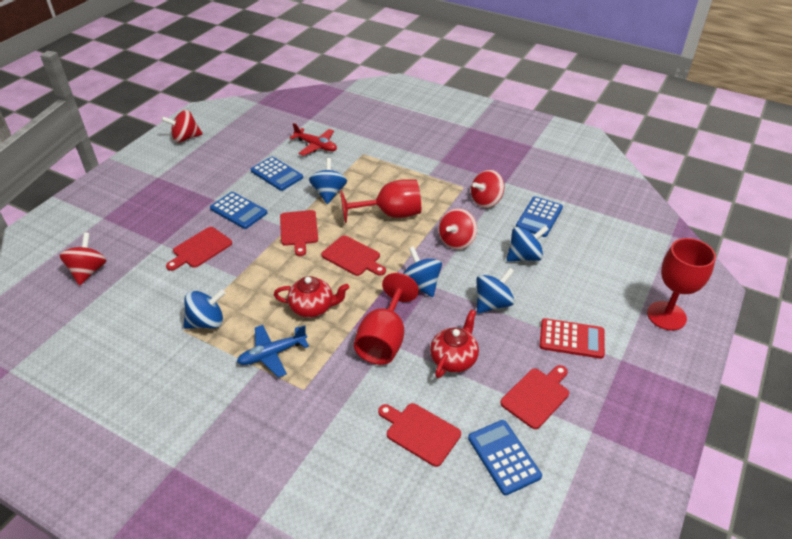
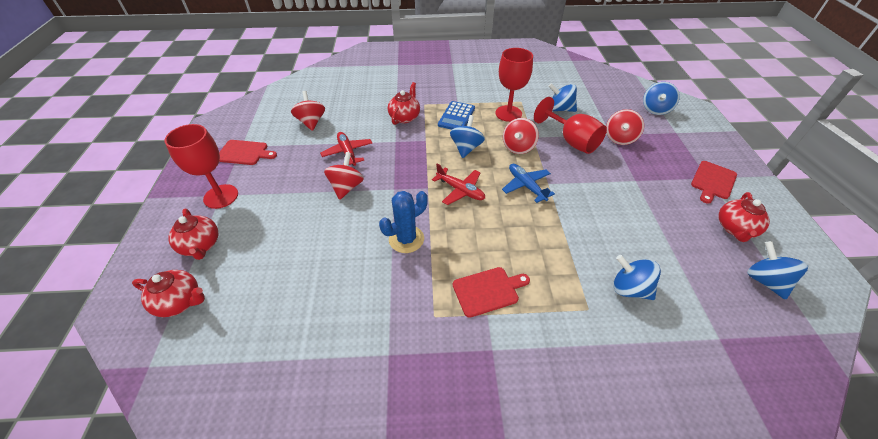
blue cactus: 0 -> 1
blue calculator: 4 -> 1
red calculator: 1 -> 0
red cutting board: 5 -> 3
red plane: 1 -> 2
red teapot: 2 -> 4

